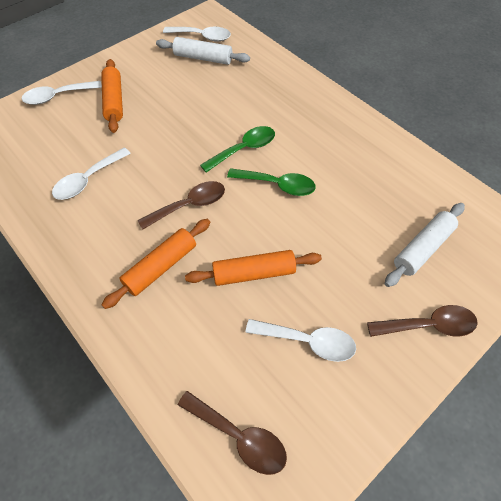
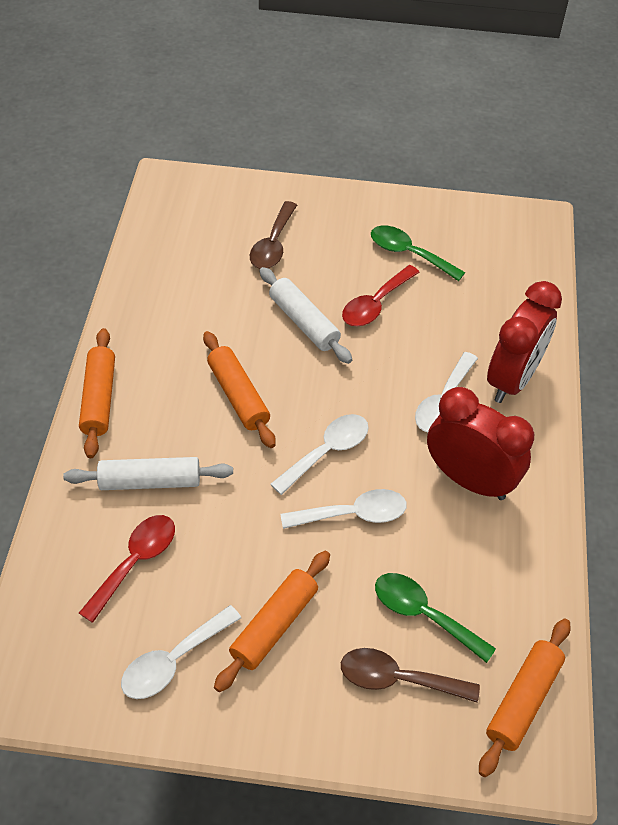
brown spoon: 3 -> 2
orange rolling pin: 3 -> 4
red clock: 0 -> 2
red spoon: 0 -> 2

